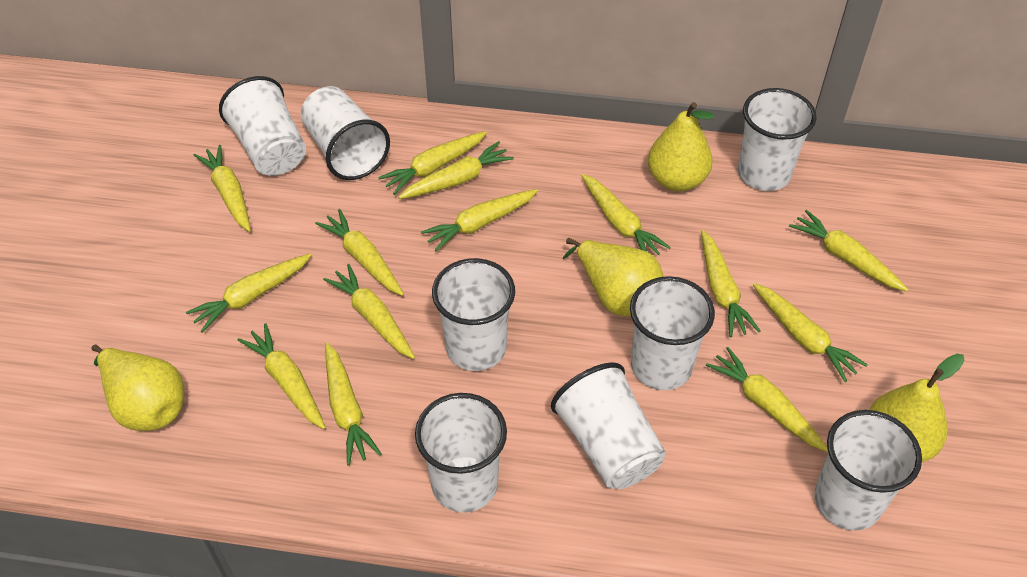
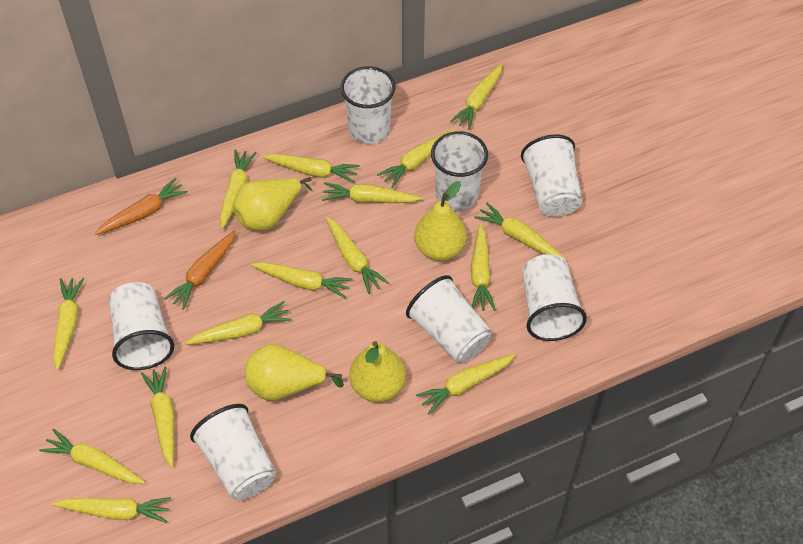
orange carrot: 0 -> 2
white cup: 8 -> 7
yellow carrot: 14 -> 15

